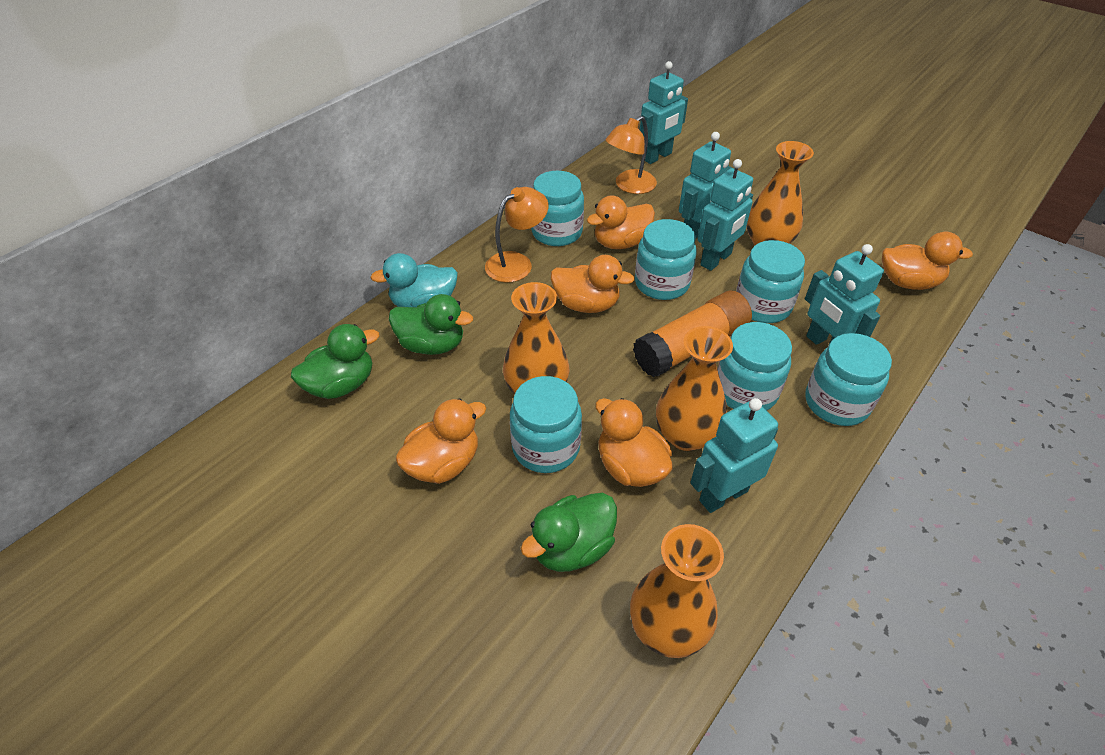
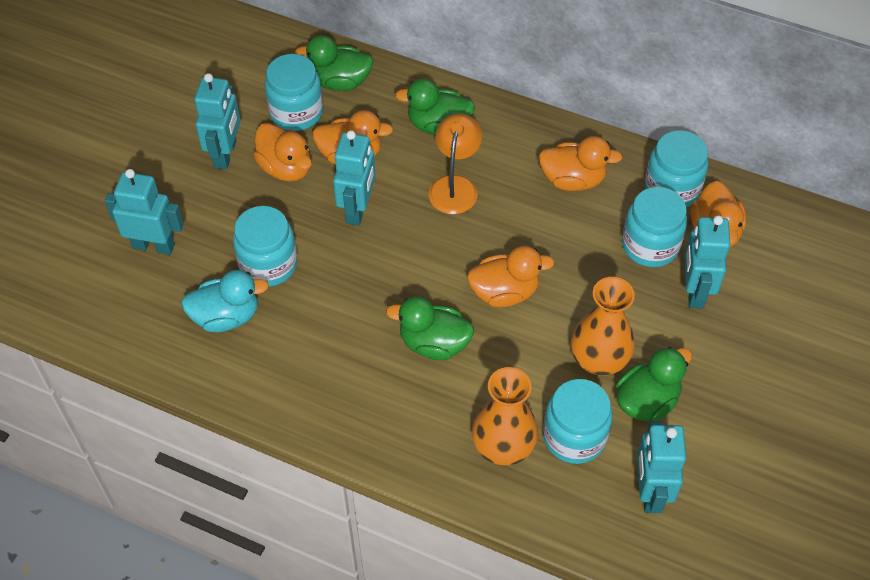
green duck: 3 -> 4
orange glue stick: 1 -> 0
orange lamp: 2 -> 1
orange vase: 4 -> 2
turquoise jar: 6 -> 5

